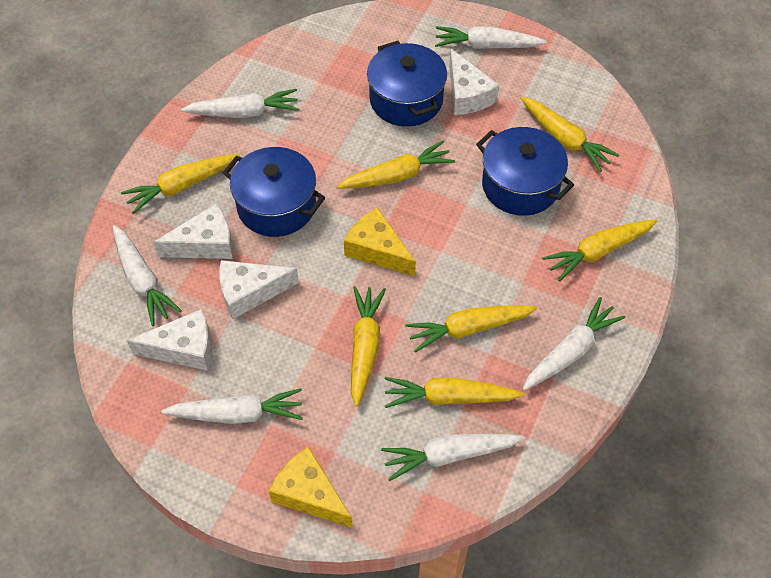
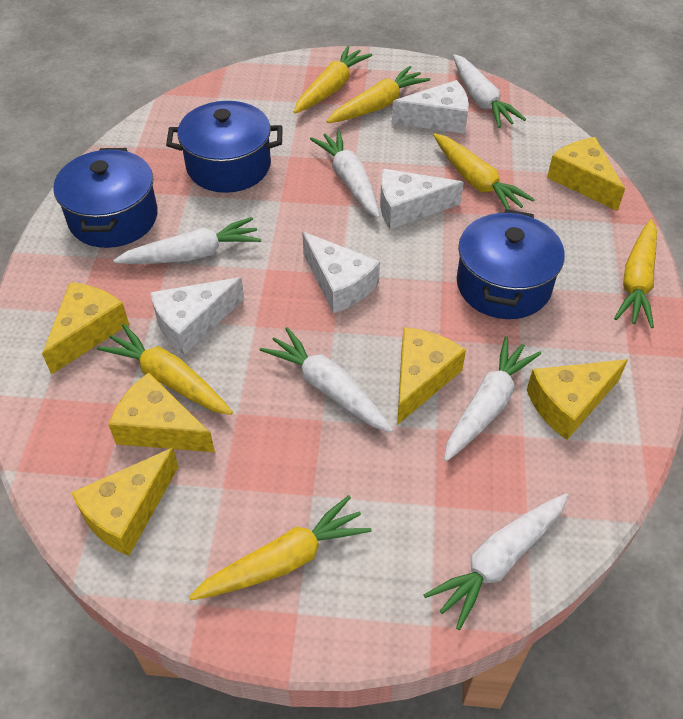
yellow carrot: 7 -> 6
yellow cheese: 2 -> 6

